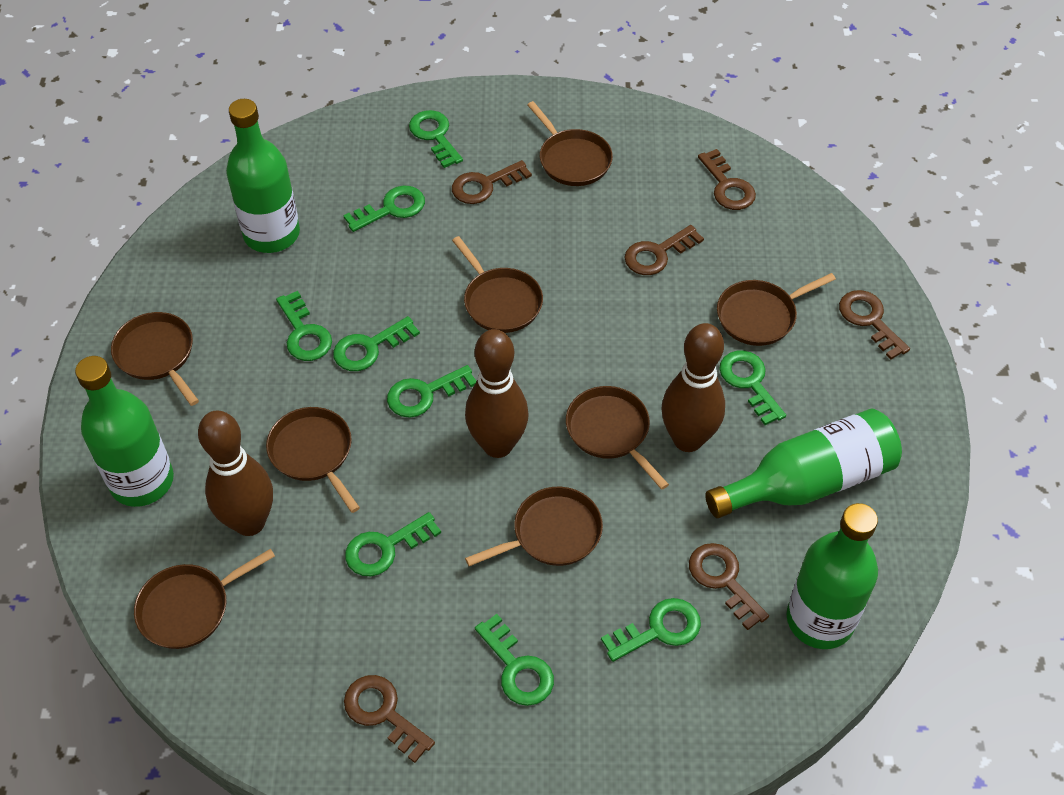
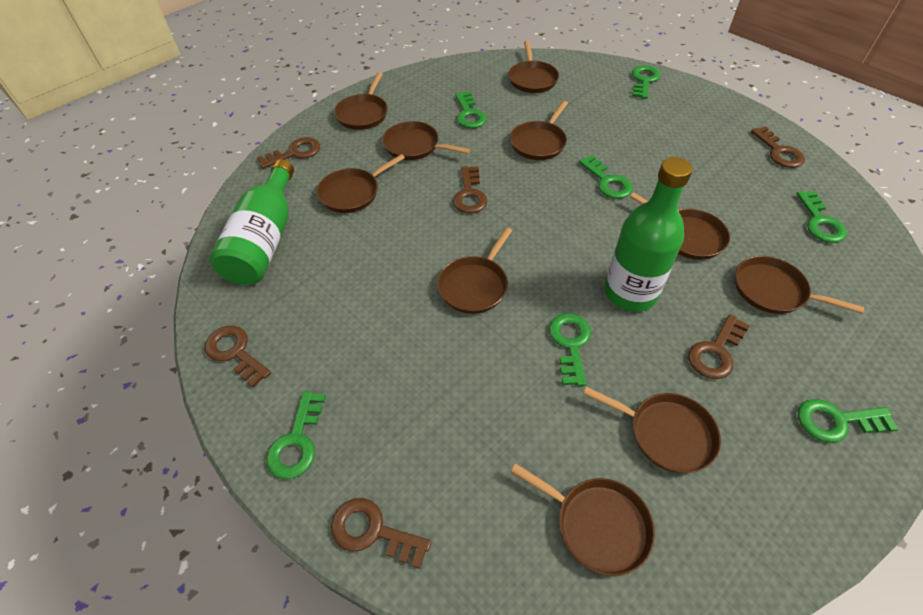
brown bowling pin: 3 -> 0
brown pan: 8 -> 10
green bottle: 4 -> 2
green key: 9 -> 7

